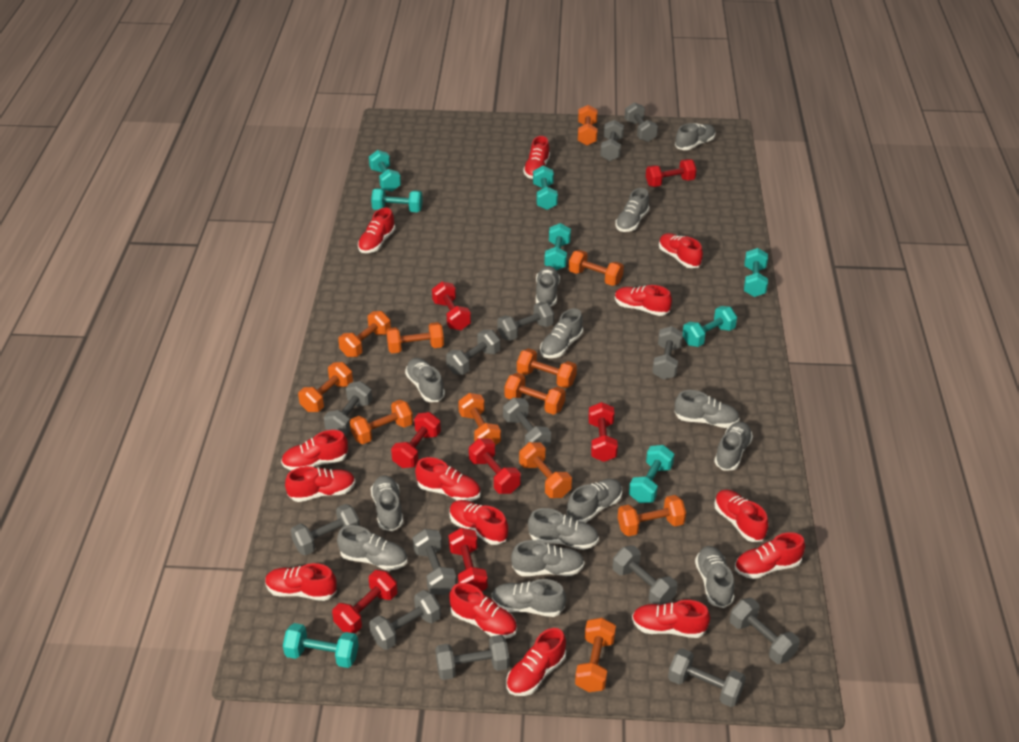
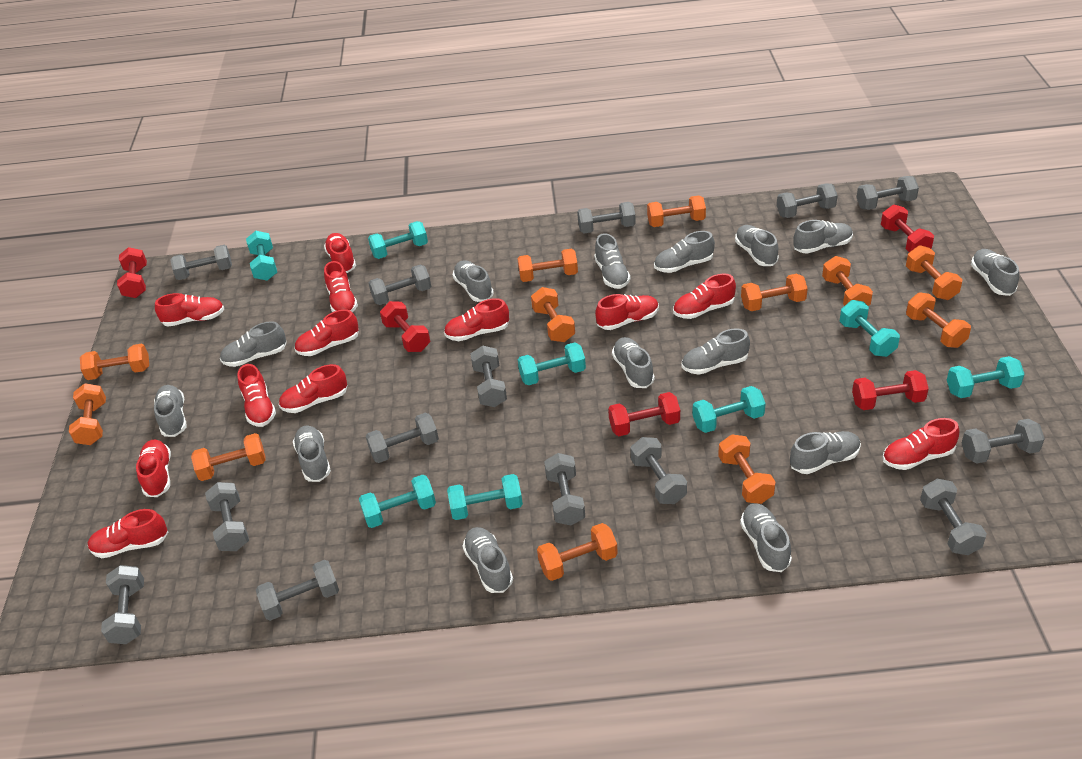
red dumbbell: 7 -> 5
red shoe: 14 -> 12

